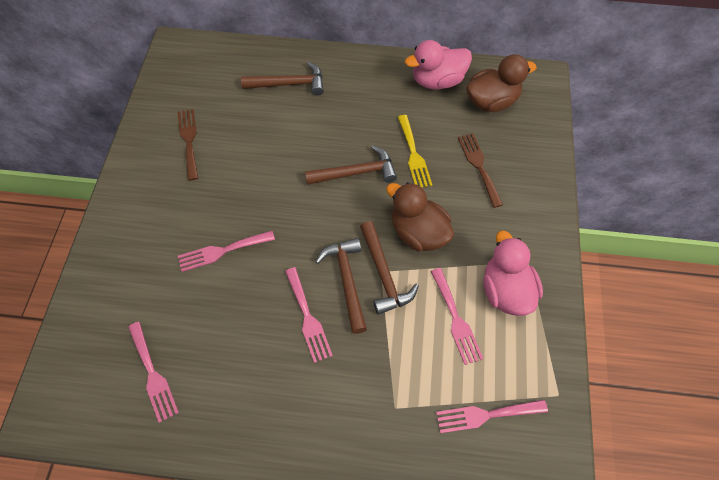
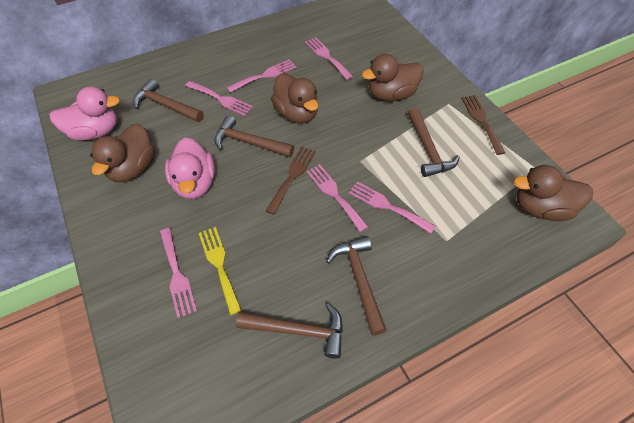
brown duck: 2 -> 4
brown hammer: 4 -> 5
pink fork: 5 -> 6

